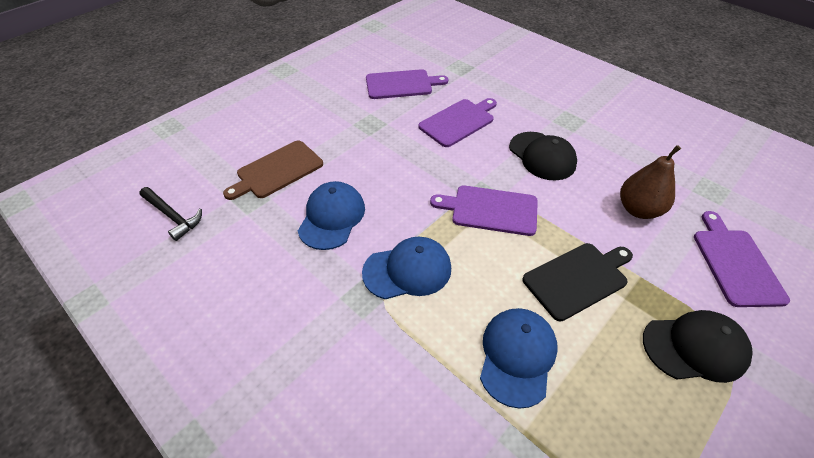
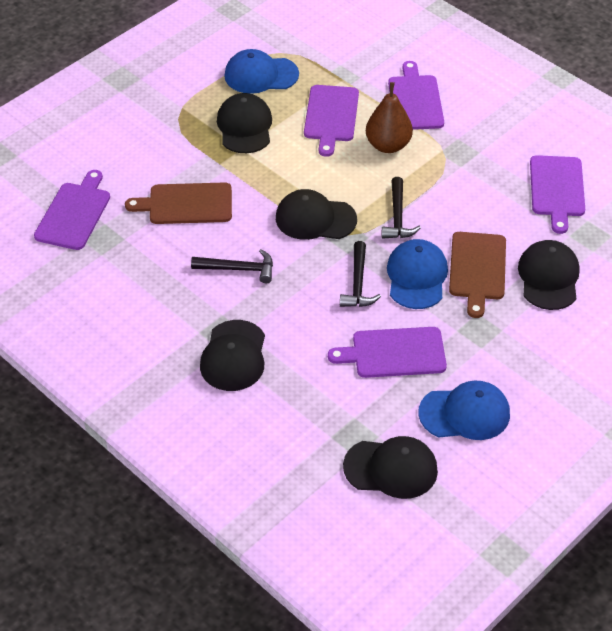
black cap: 2 -> 5
black cutting board: 1 -> 0
black hammer: 1 -> 3
brown cutting board: 1 -> 2
purple cutting board: 4 -> 5

